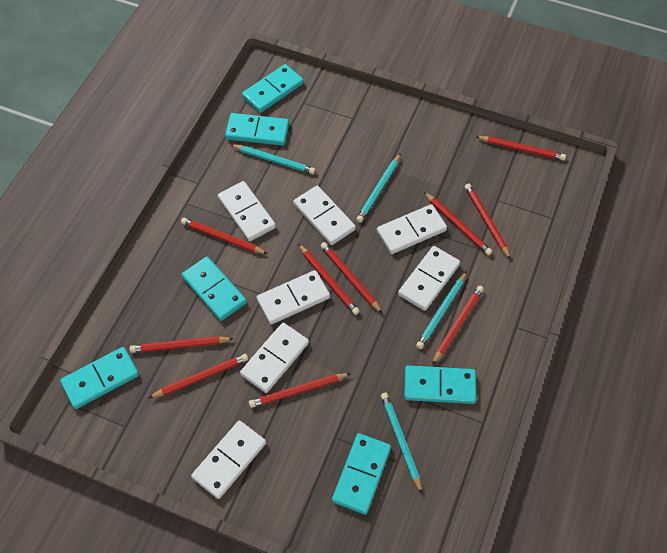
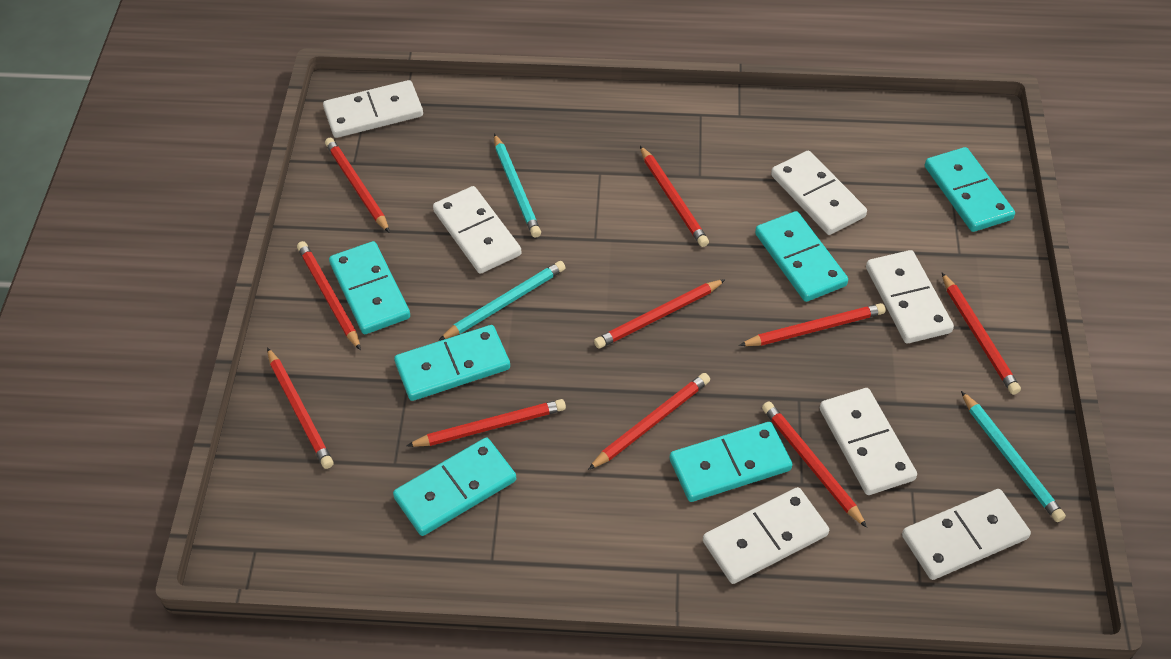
turquoise pencil: 4 -> 3

